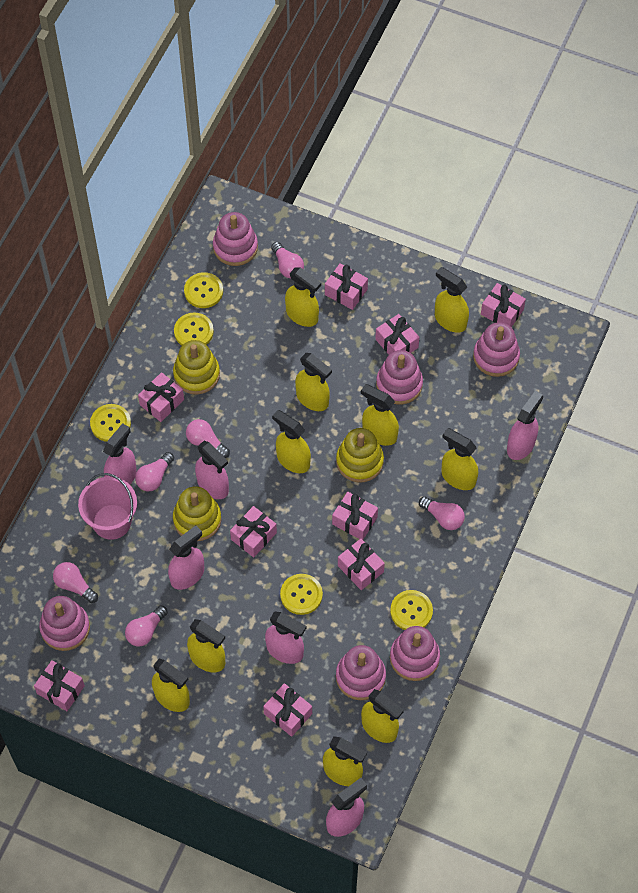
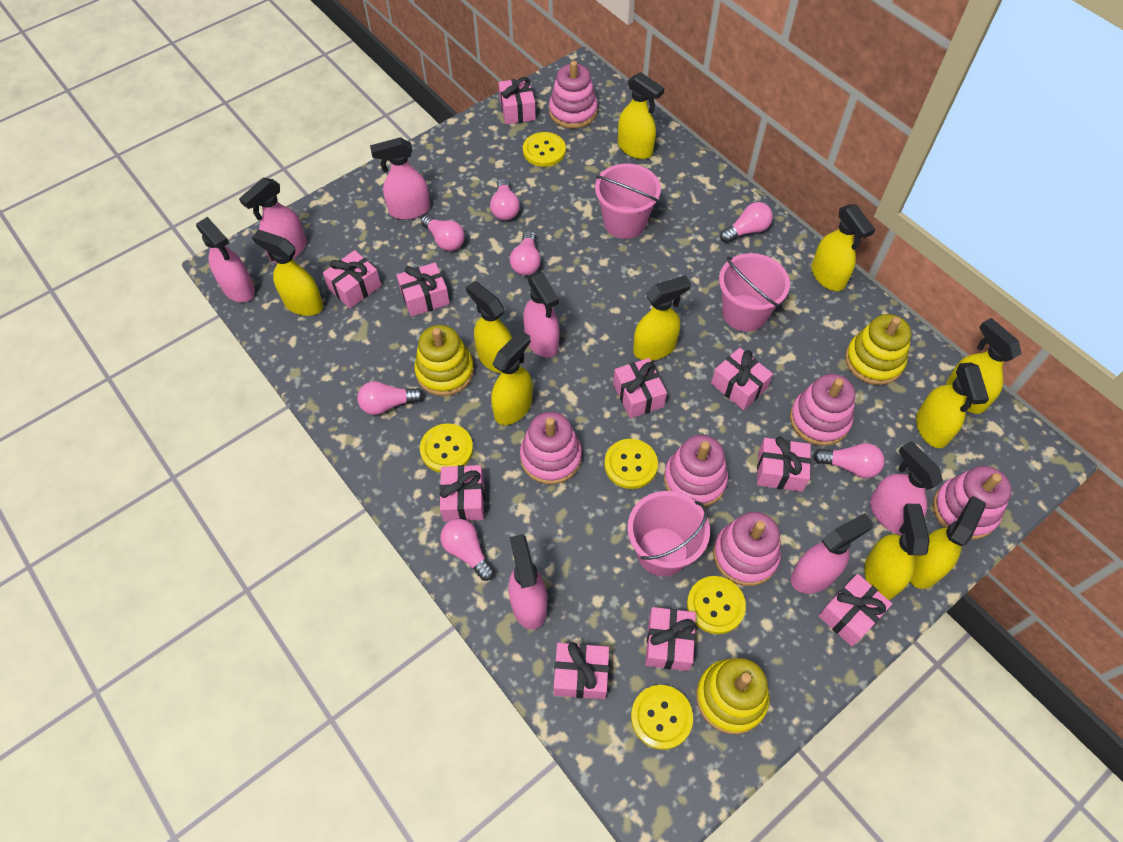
pink bucket: 1 -> 3
pink gift: 9 -> 10
pink light bulb: 6 -> 7
pink spray bottle: 6 -> 7

